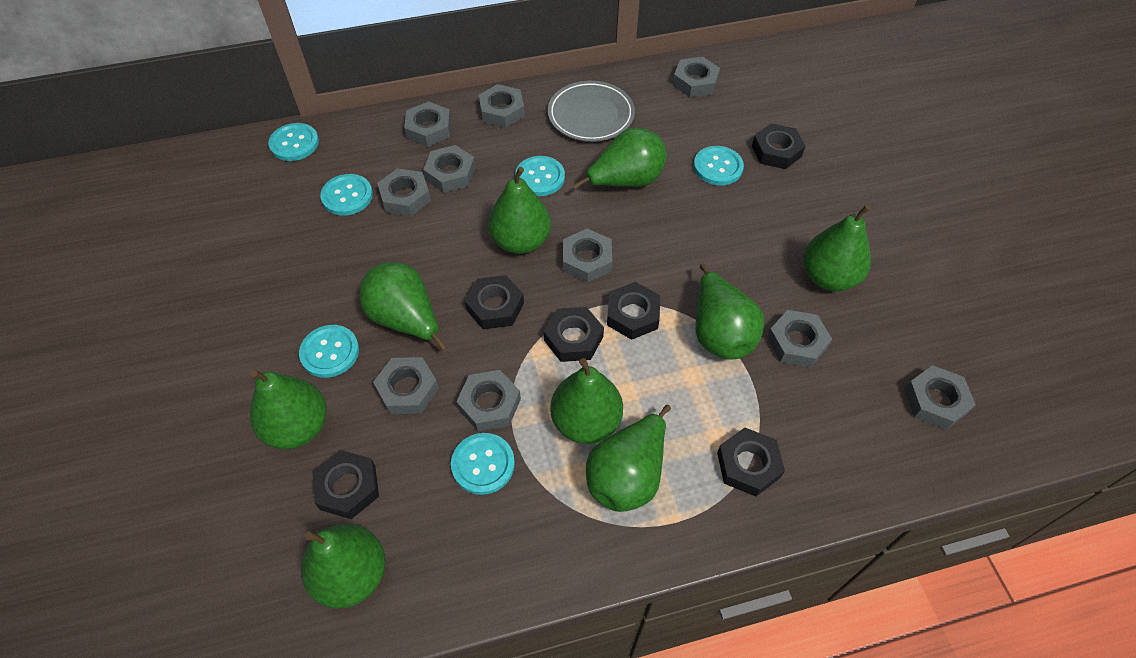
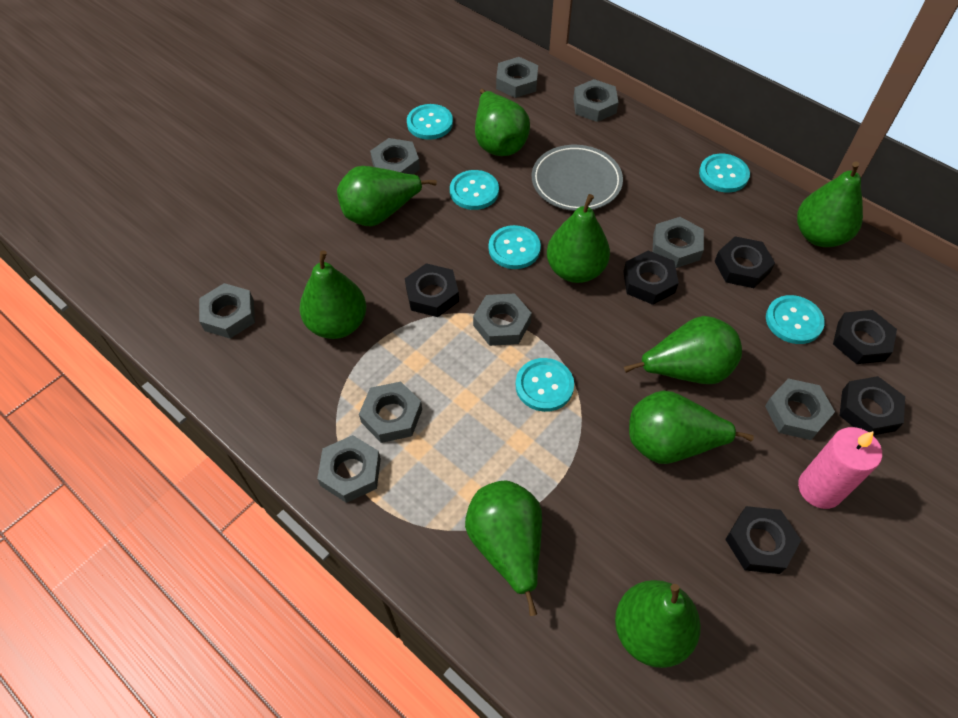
grey nut: 10 -> 9
pink candle: 0 -> 1

